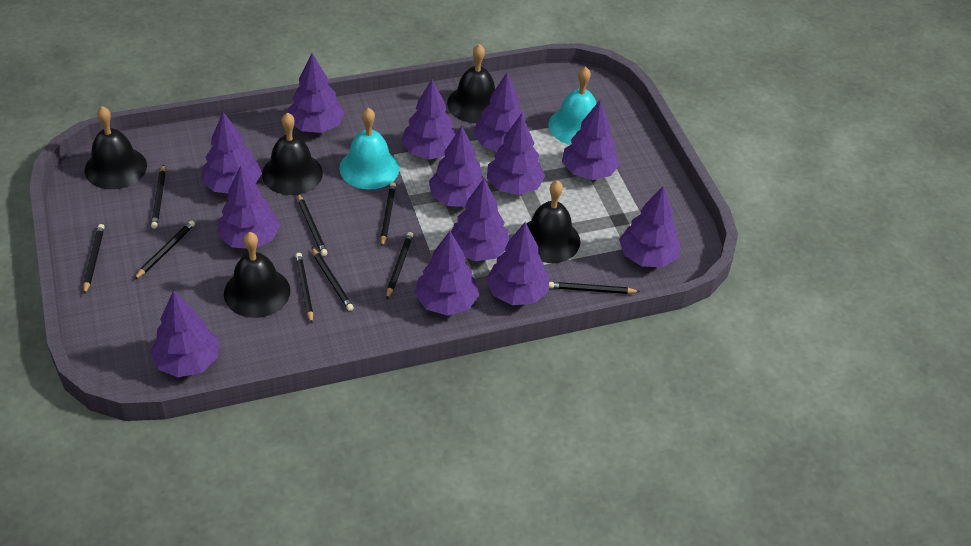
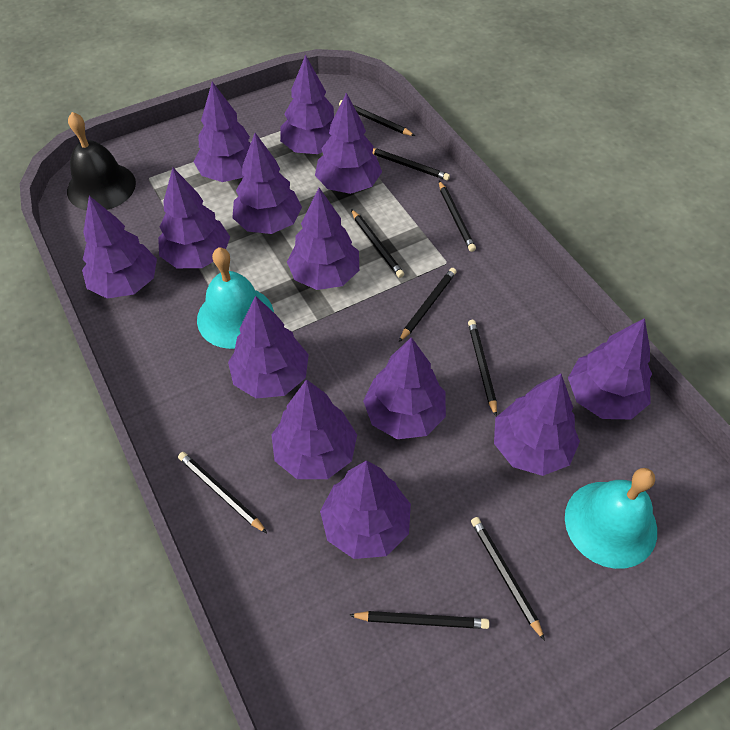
black bell: 5 -> 1

